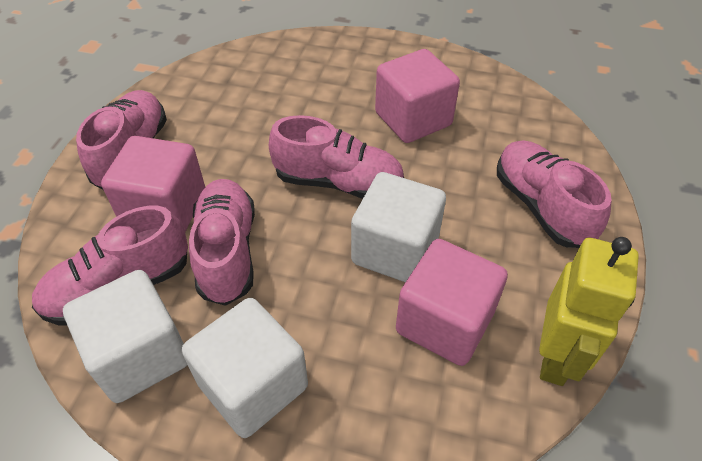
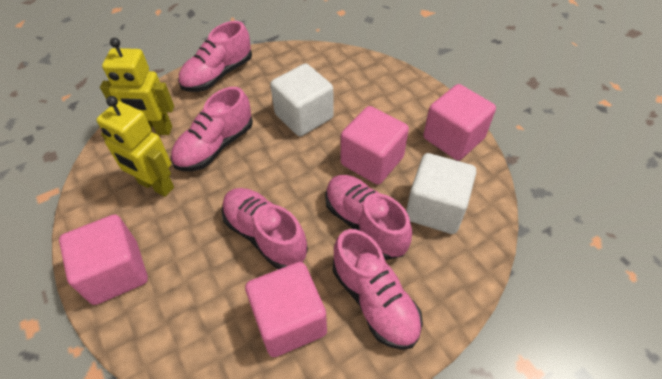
pink cube: 3 -> 4
white cube: 3 -> 2
yellow robot: 1 -> 2

